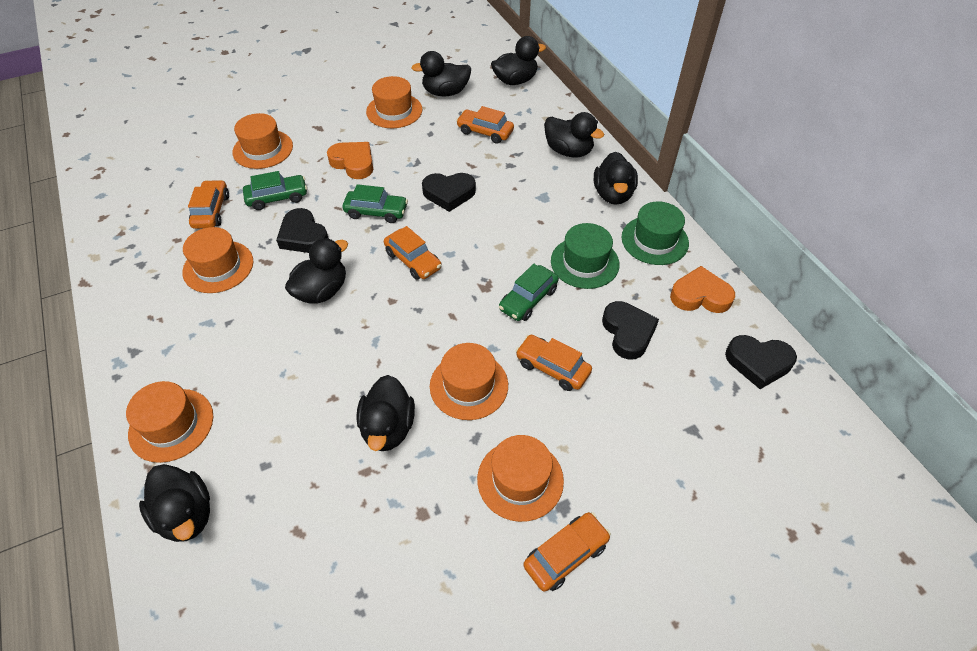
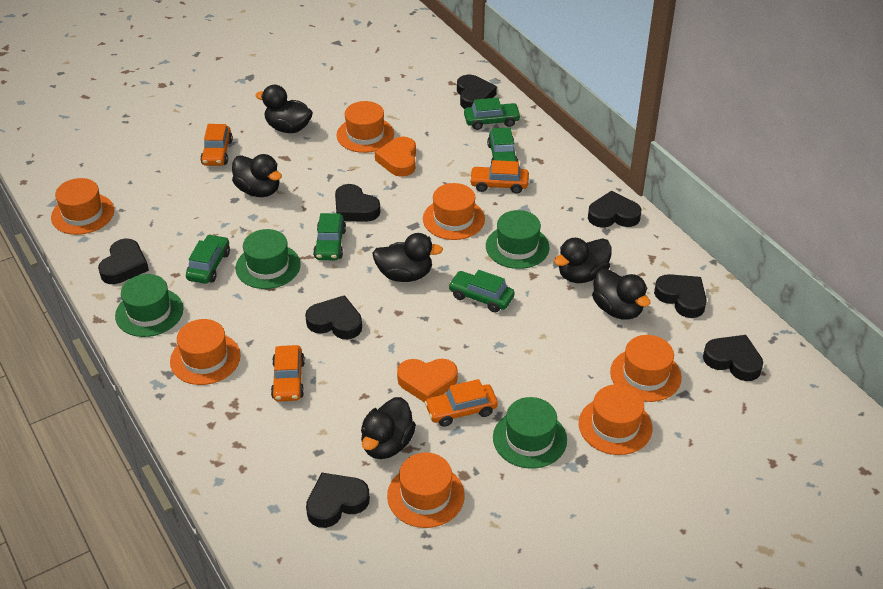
black duck: 7 -> 6
black heart: 4 -> 8
green car: 3 -> 5
green hat: 2 -> 4
orange car: 5 -> 4
orange hat: 6 -> 7

